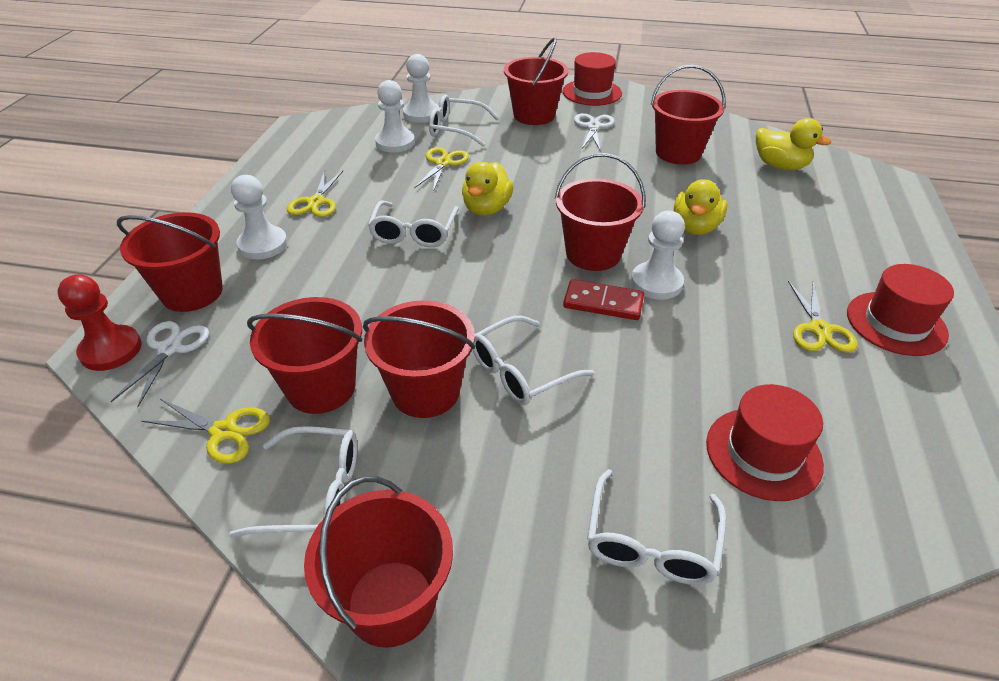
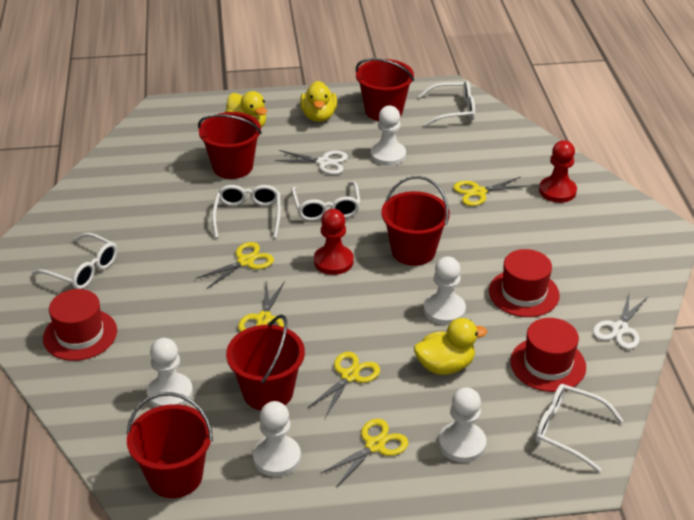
red bucket: 7 -> 5
red domino: 1 -> 0
red pawn: 1 -> 2
white pawn: 4 -> 5
yellow scissors: 4 -> 5

